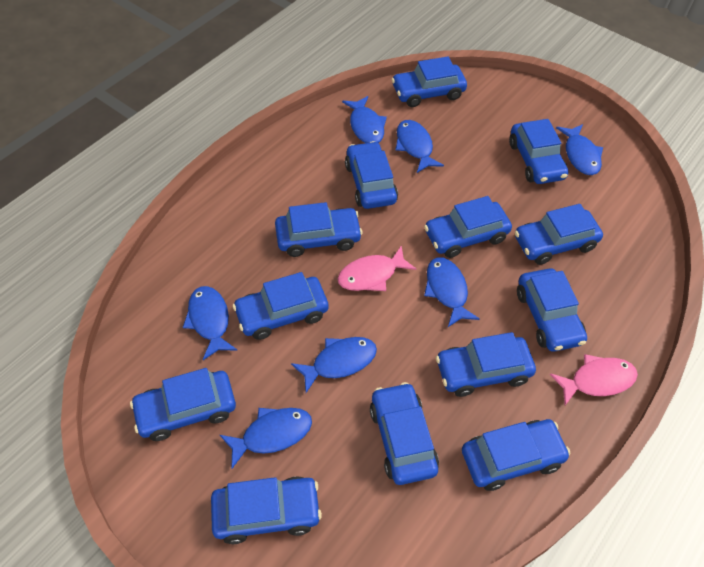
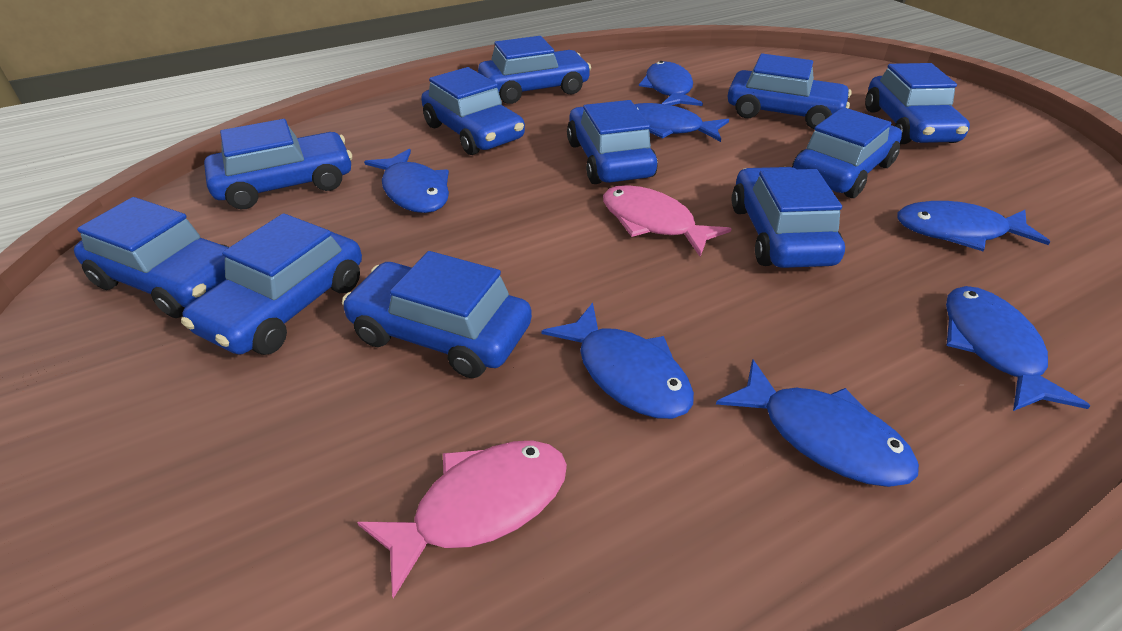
blue car: 13 -> 11

